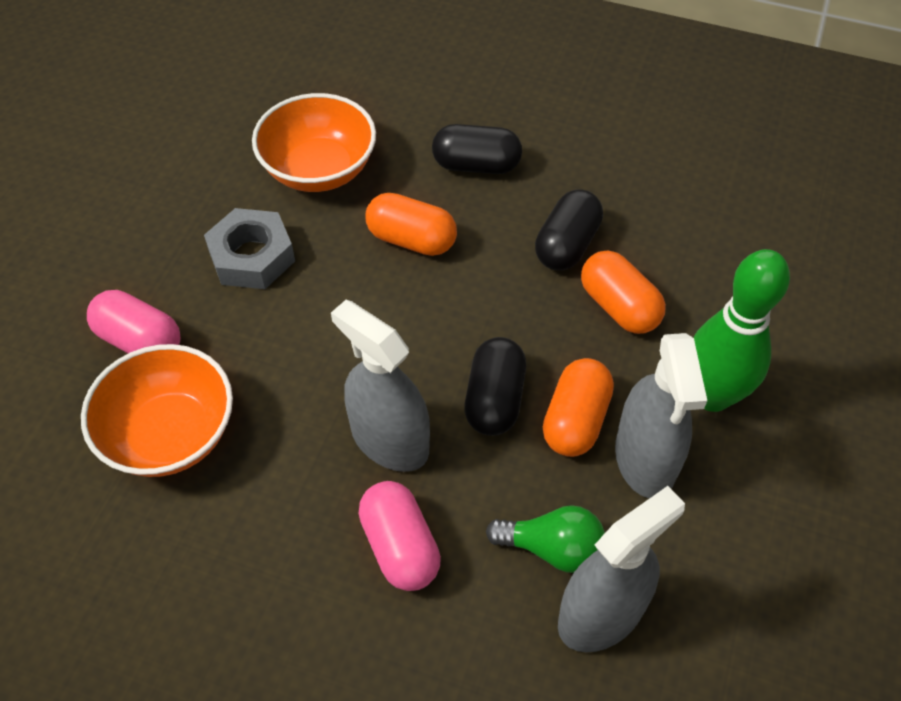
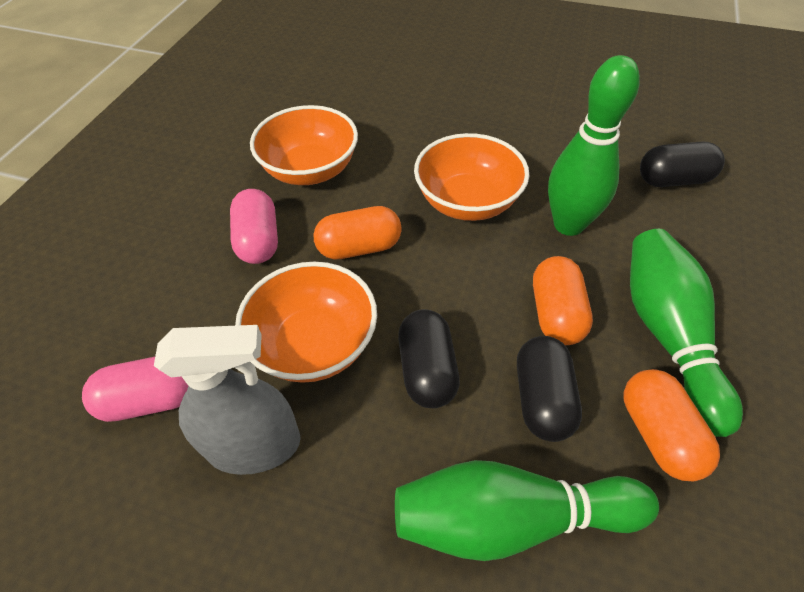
green bowling pin: 1 -> 3
green light bulb: 1 -> 0
grey nut: 1 -> 0
grey spray bottle: 3 -> 1
orange bowl: 2 -> 3

